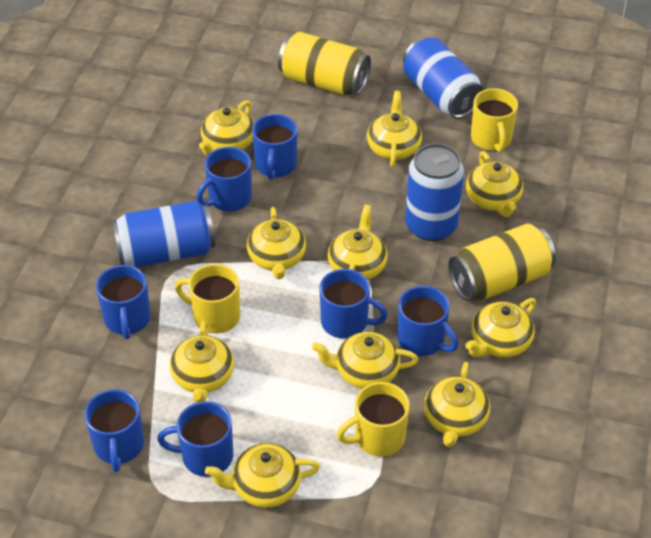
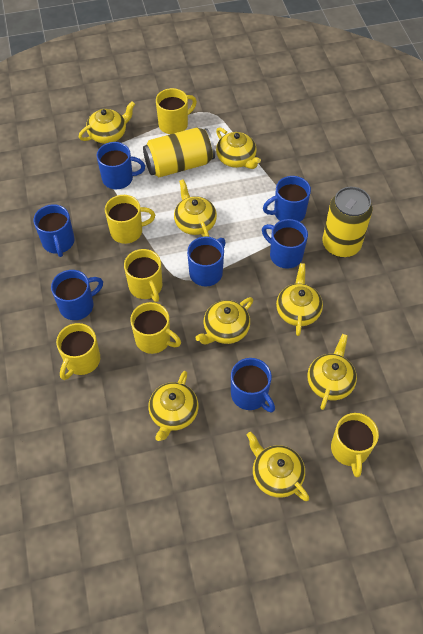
blue can: 3 -> 0
yellow mug: 3 -> 6
yellow teapot: 10 -> 8

